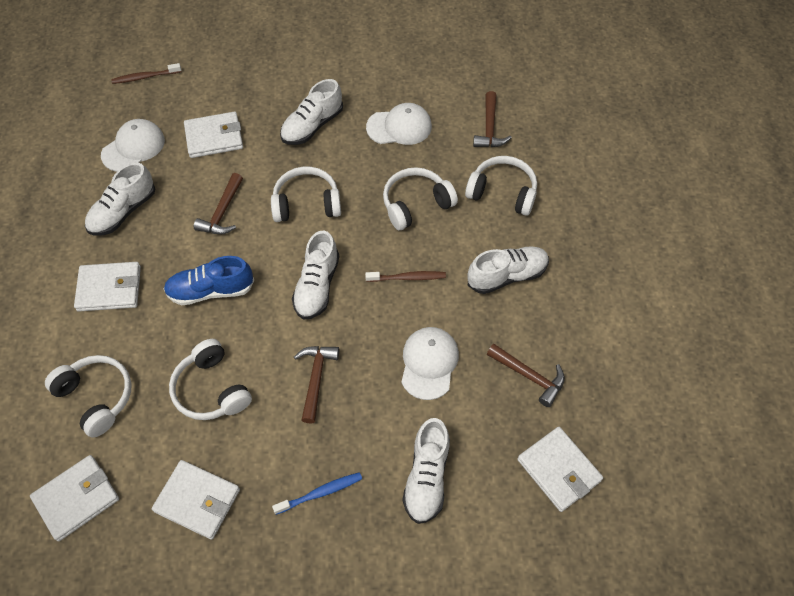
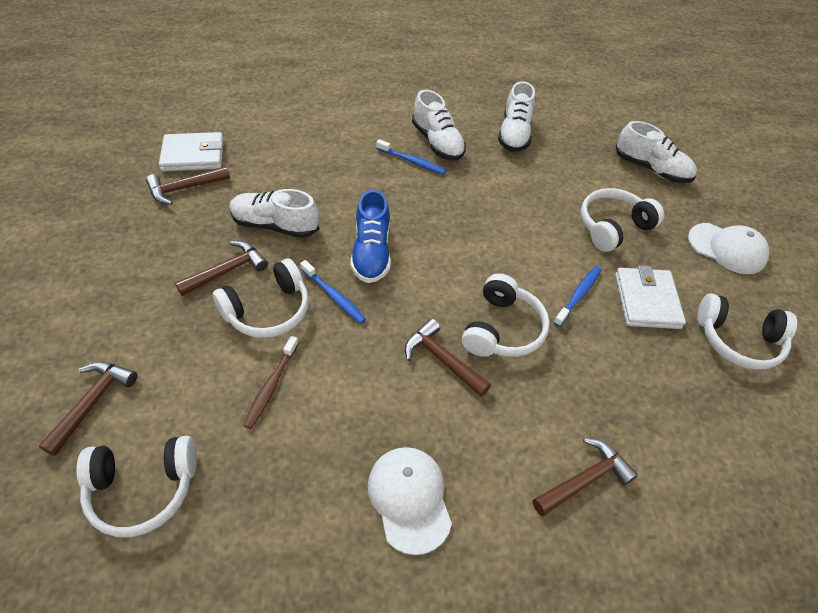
blue toothbrush: 1 -> 3
brown hammer: 4 -> 5
brown toothbrush: 2 -> 1
white cap: 3 -> 2
white shoe: 5 -> 4
white wallet: 5 -> 2

